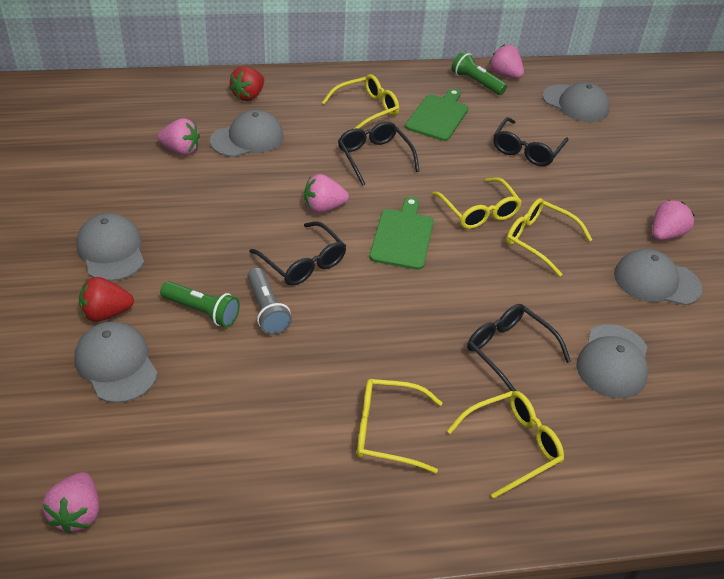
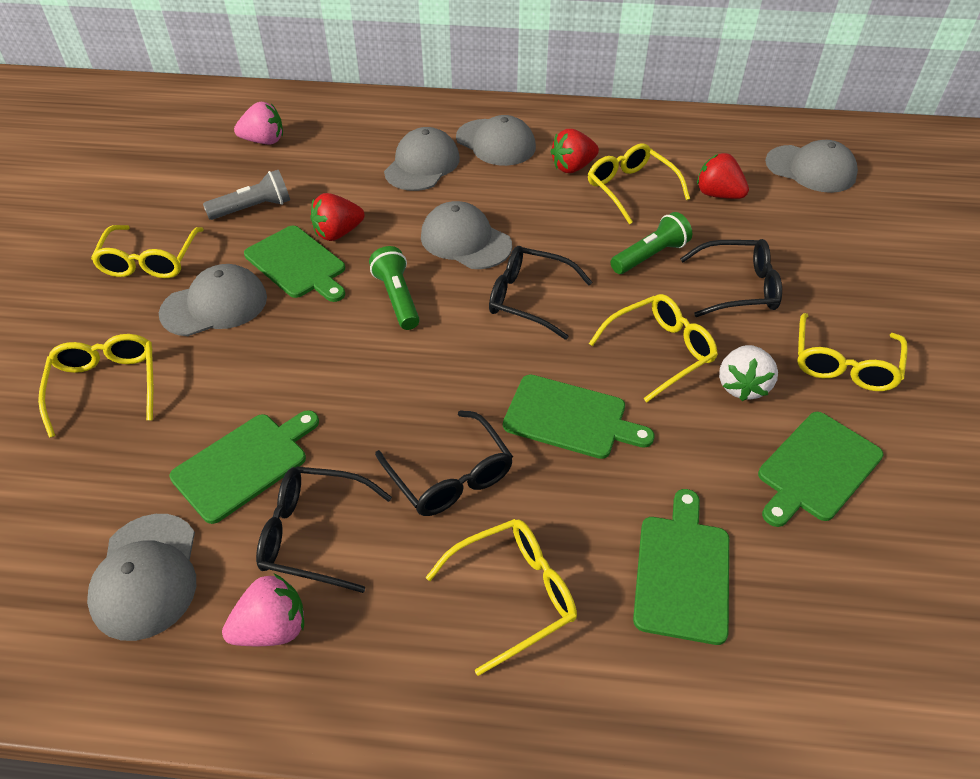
green cutting board: 2 -> 5
pink strawberry: 5 -> 2
red strawberry: 2 -> 3
white strawberry: 0 -> 1
yellow glasses: 5 -> 6

